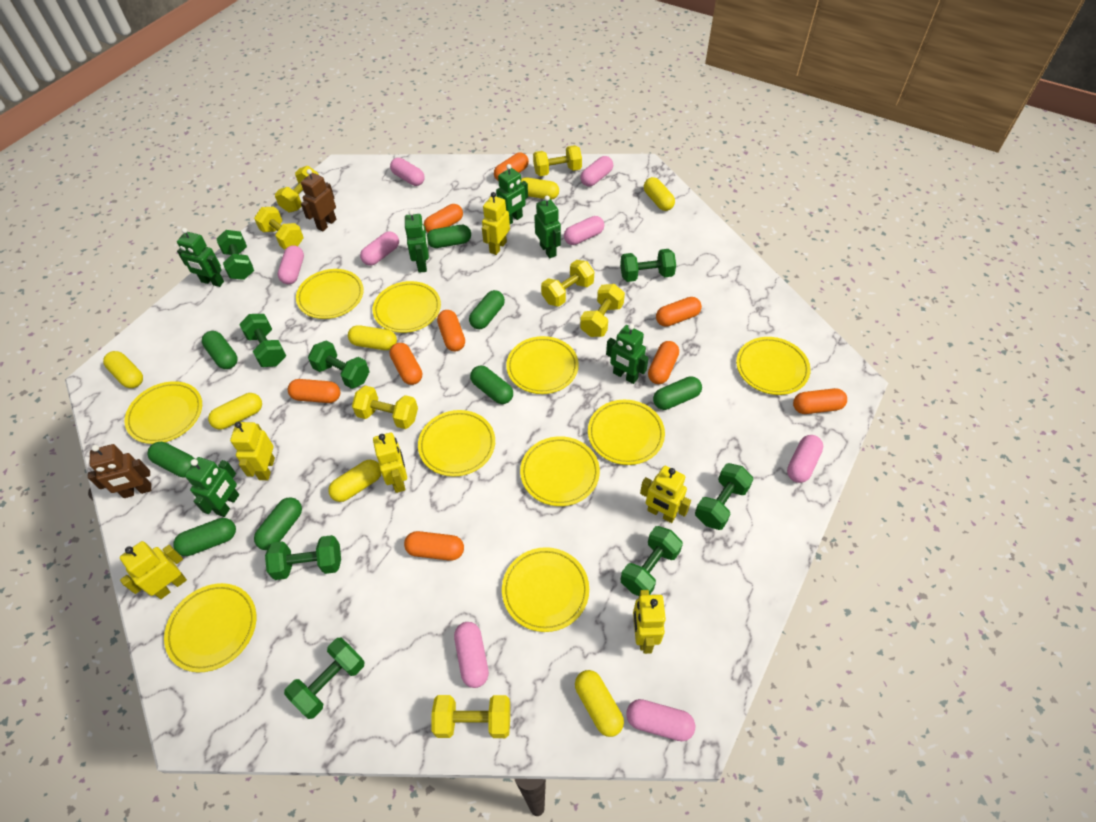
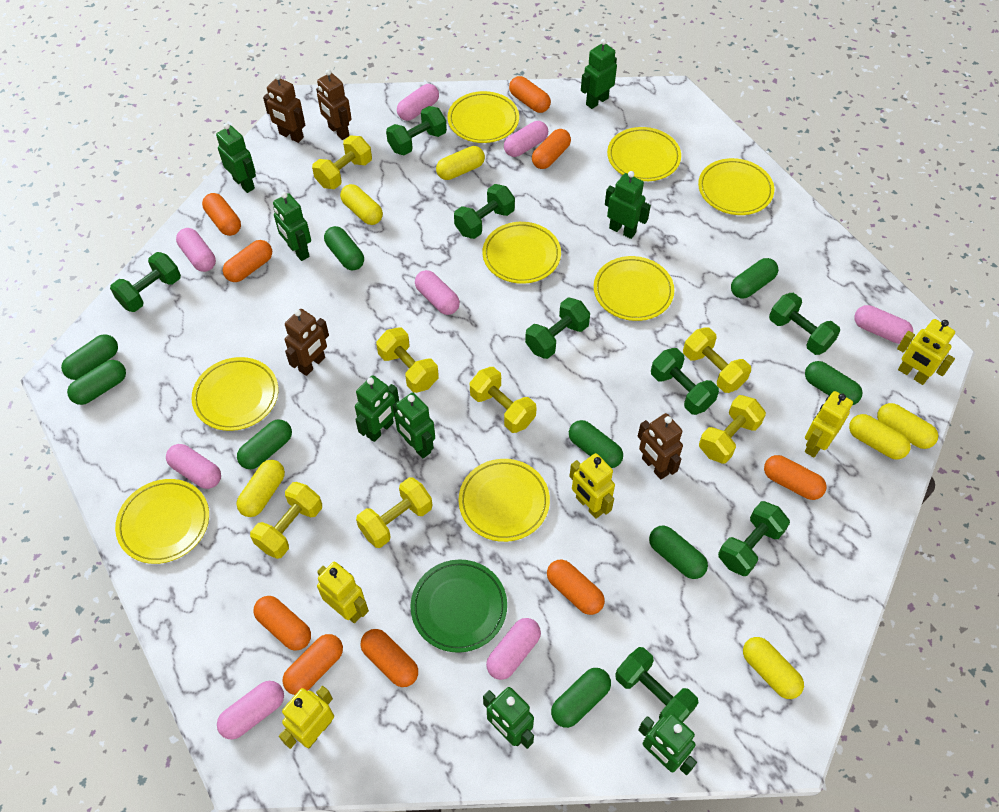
brown robot: 2 -> 4
green capsule: 8 -> 9
green plate: 0 -> 1
green robot: 6 -> 8
yellow capsule: 7 -> 6
yellow plate: 10 -> 8
yellow robot: 6 -> 5

